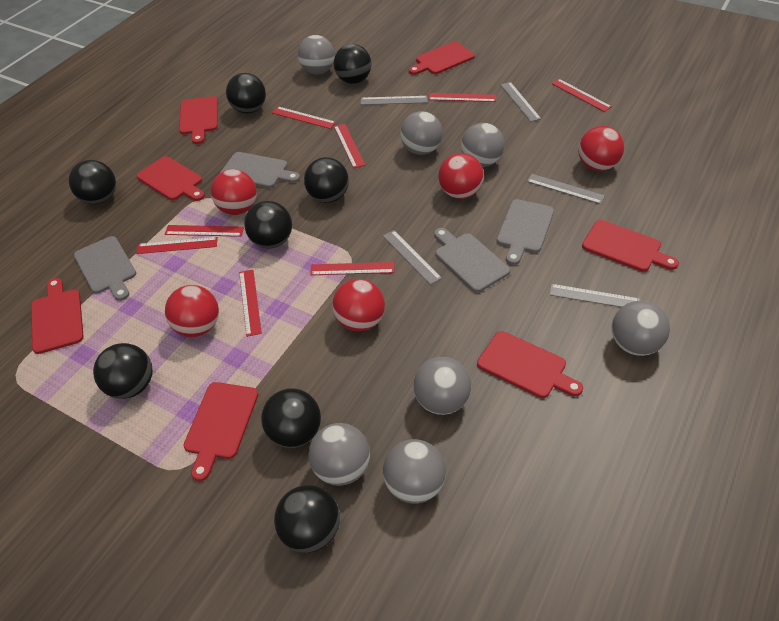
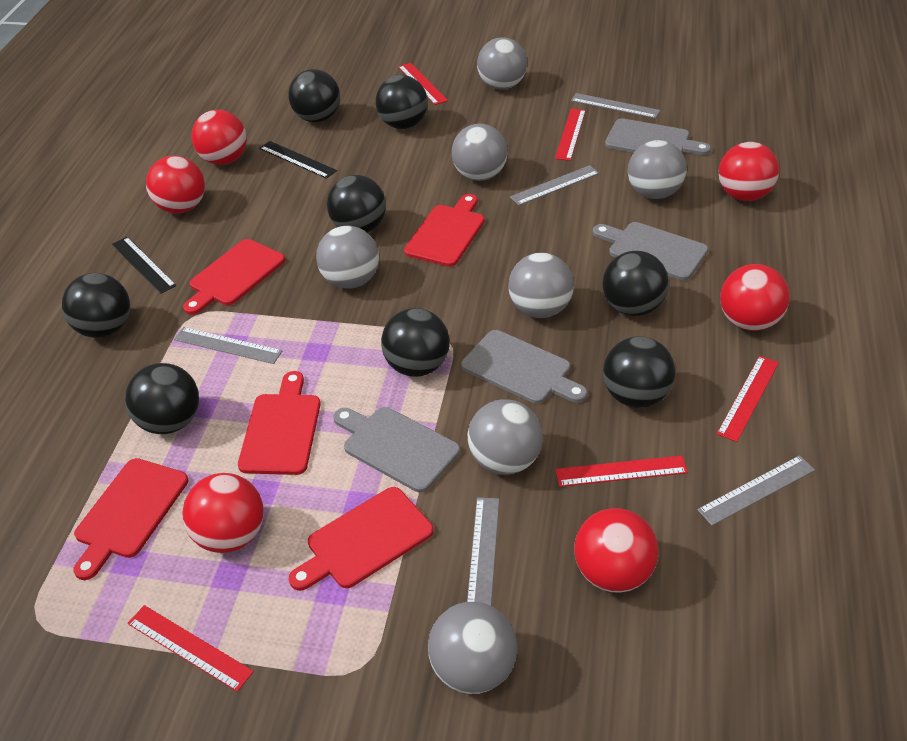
black ruler: 0 -> 2
red ball: 5 -> 6
red cutting board: 7 -> 5
red ruler: 8 -> 5

